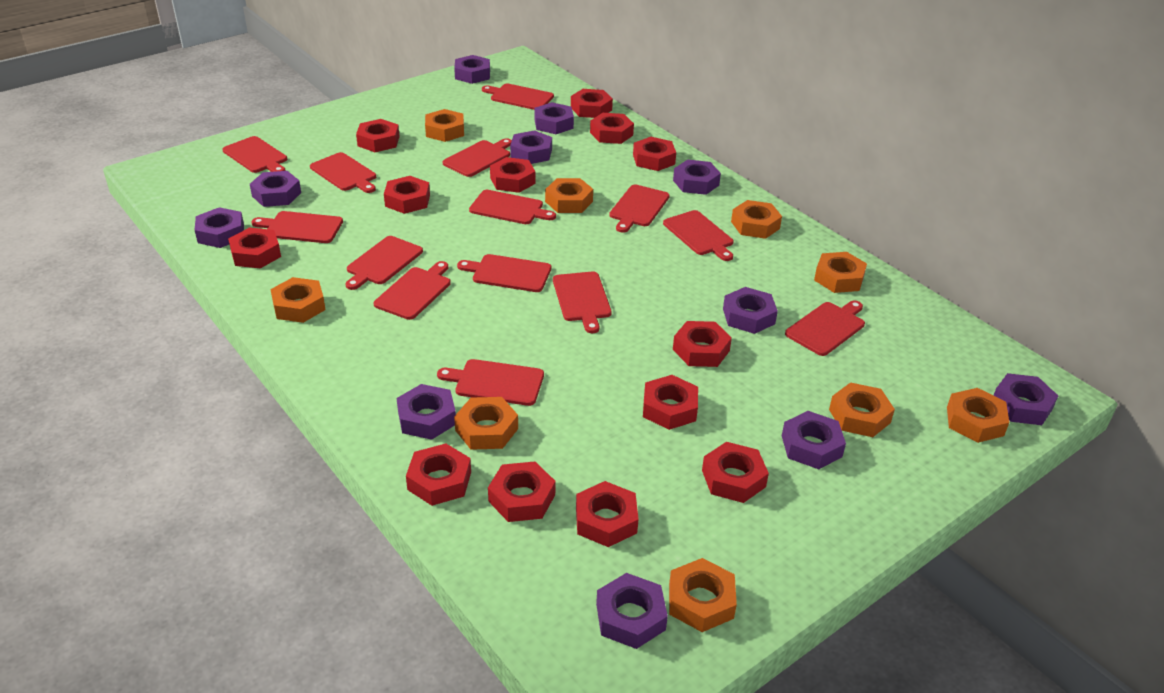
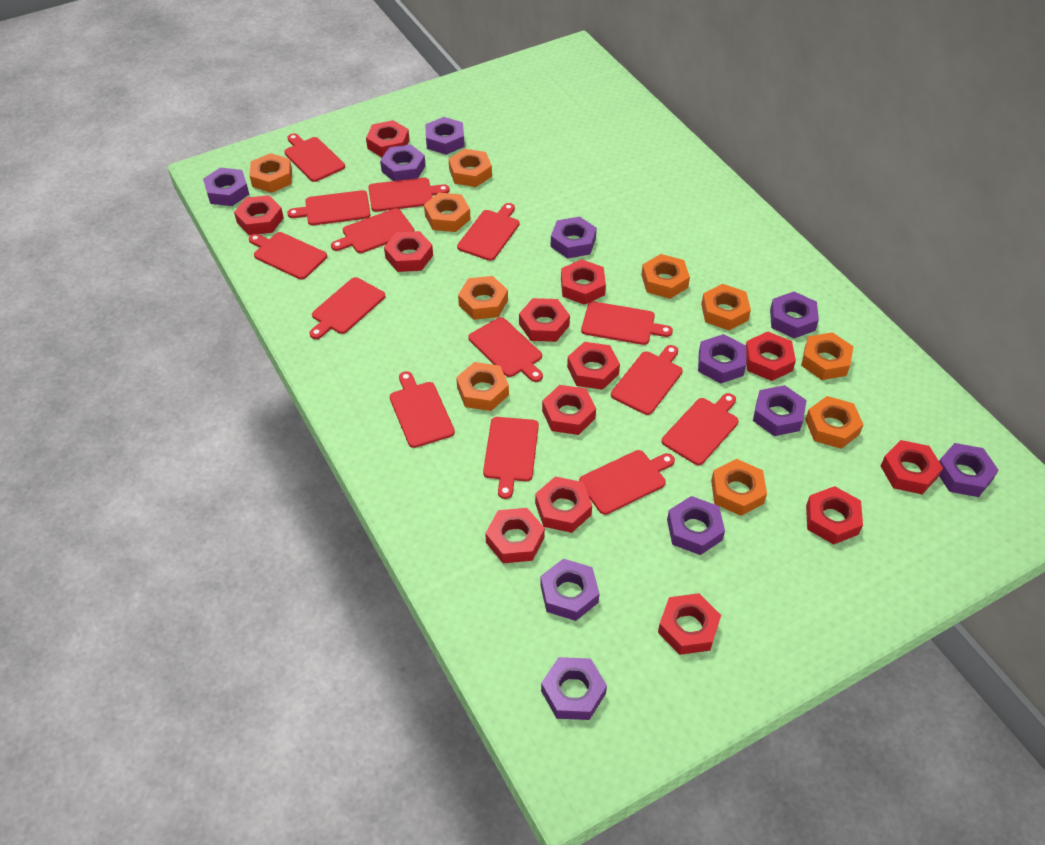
orange nut: 9 -> 10

